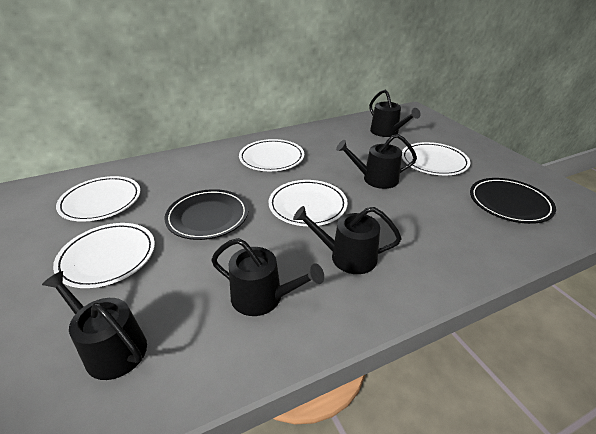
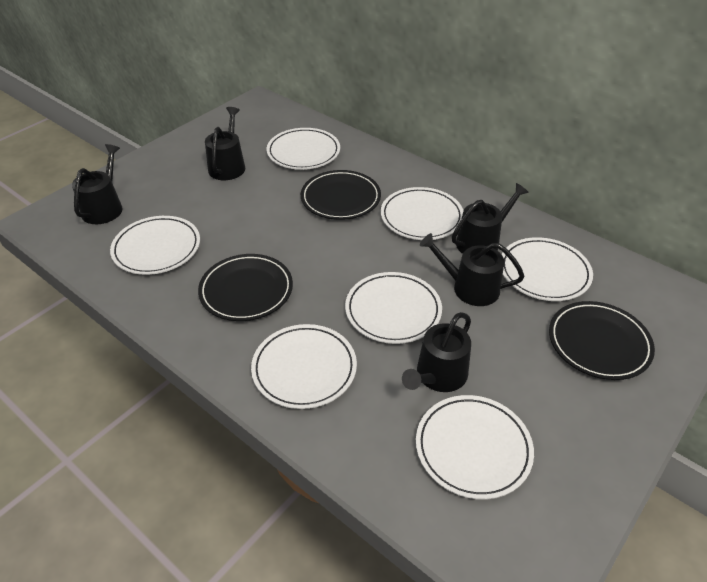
black plate: 2 -> 3
white plate: 5 -> 7

